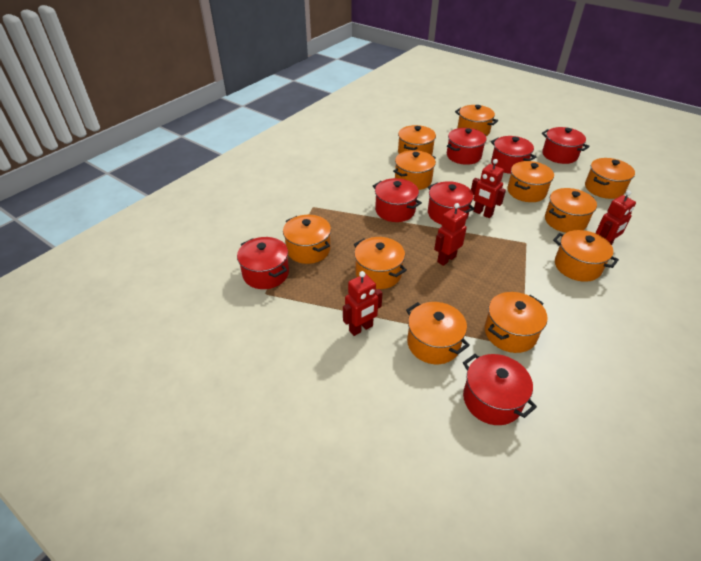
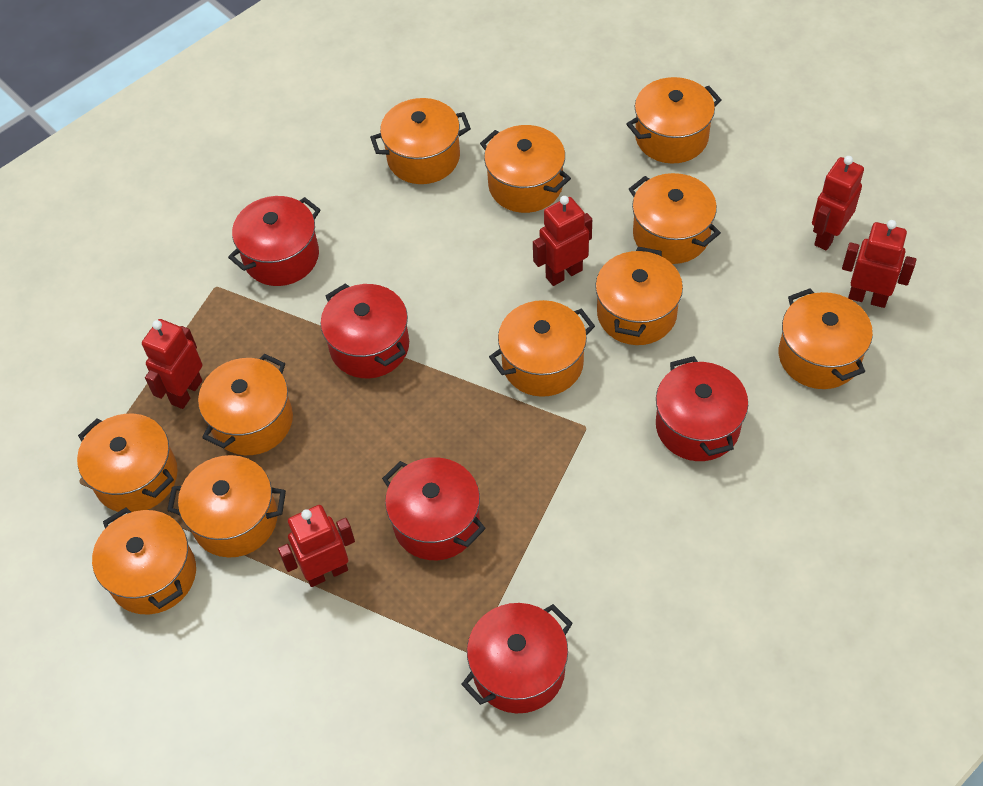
red pot: 7 -> 5
red robot: 4 -> 5

